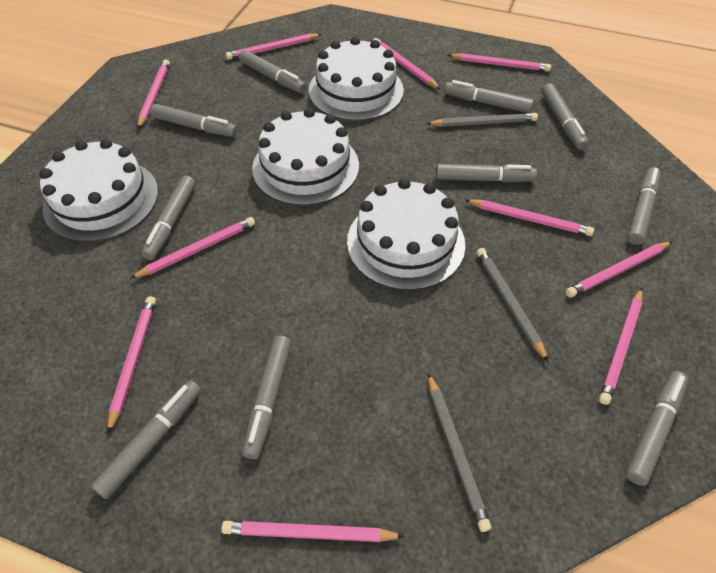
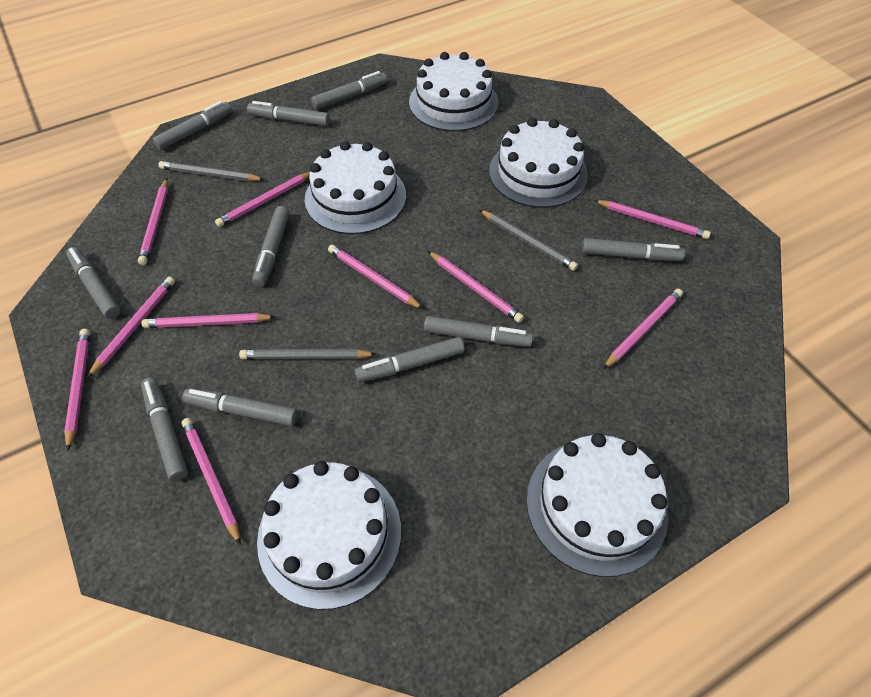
white cake: 4 -> 5

